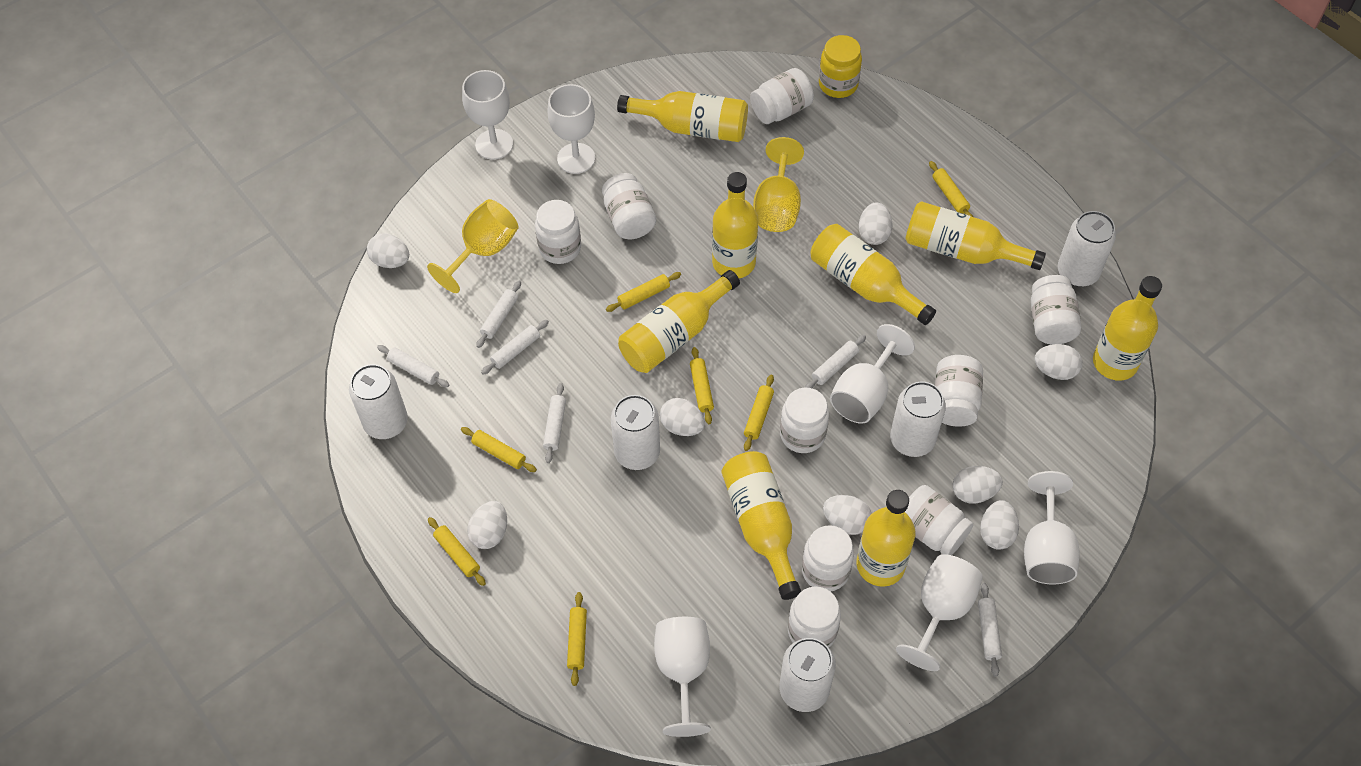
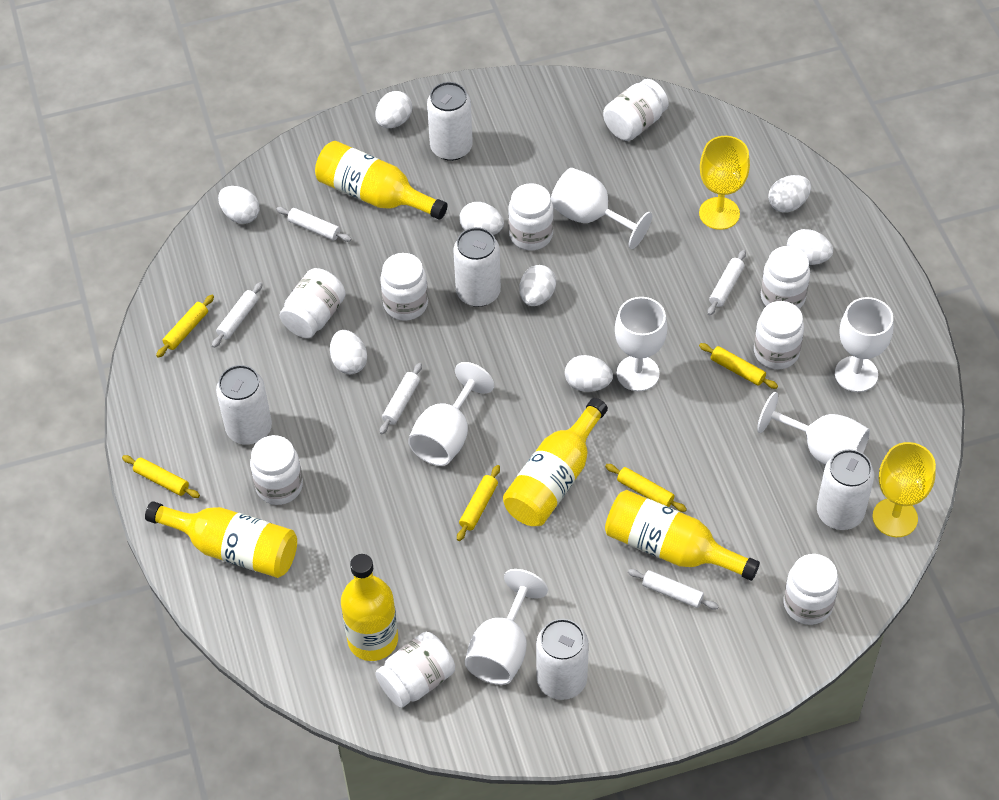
white rolling pin: 6 -> 5
yellow bottle: 8 -> 5
yellow jar: 1 -> 0
yellow rolling pin: 7 -> 5

